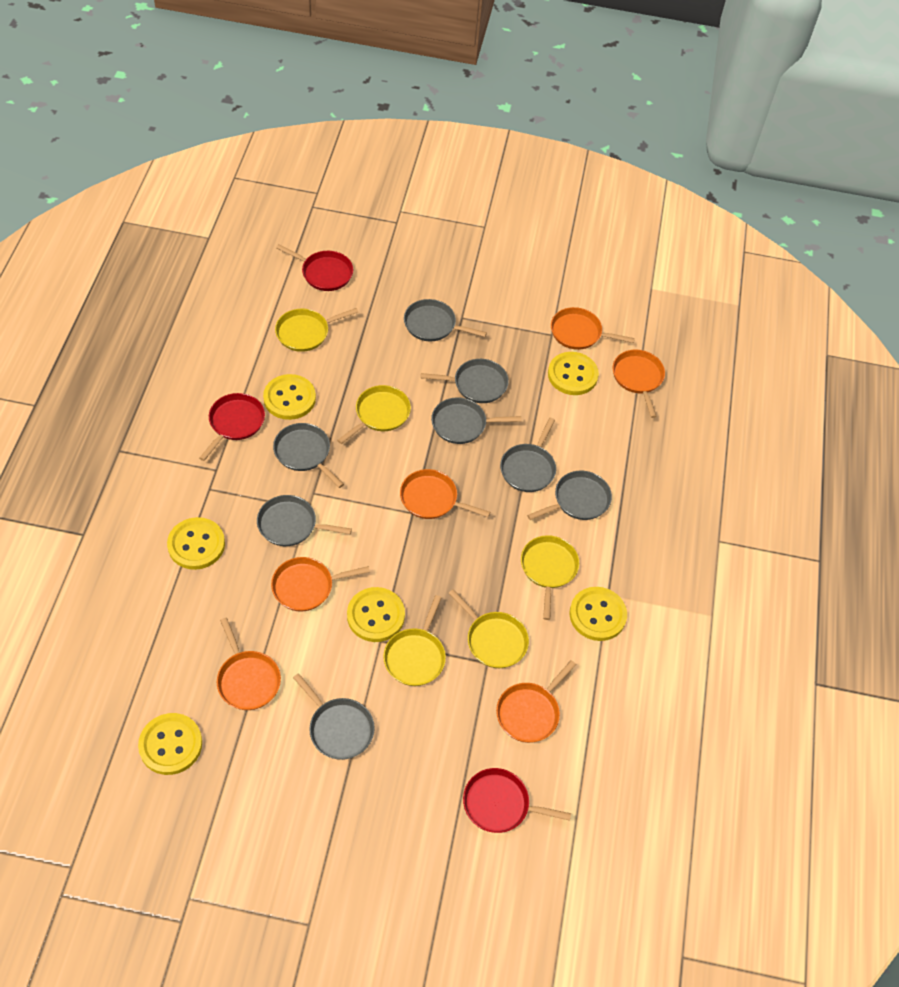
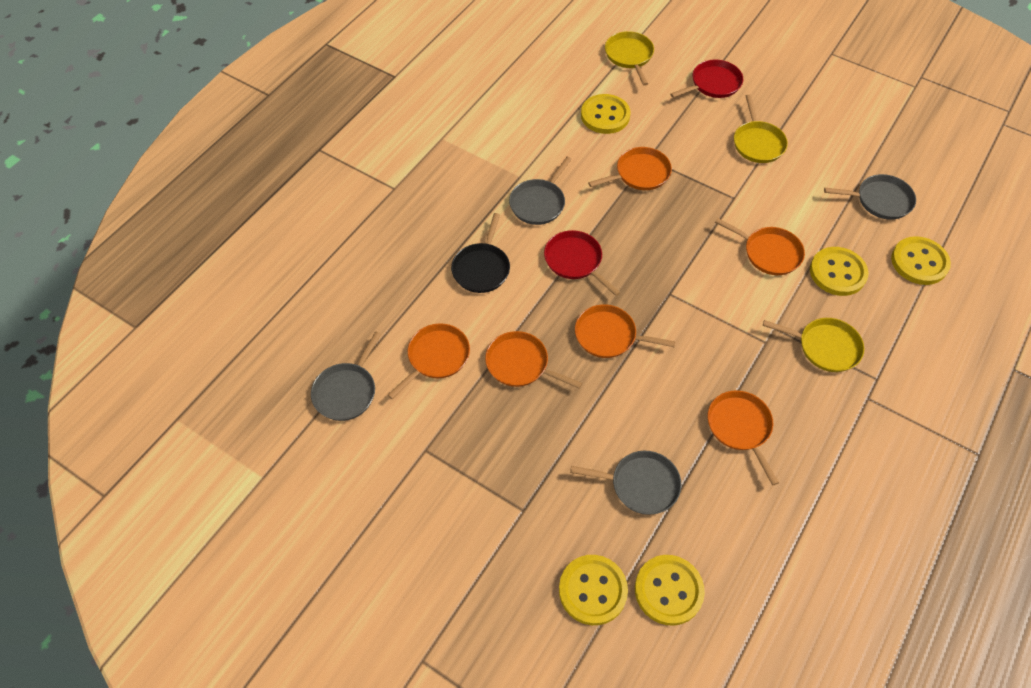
black pan: 0 -> 1
grey pan: 8 -> 4
red pan: 3 -> 2
yellow button: 6 -> 5
yellow pan: 5 -> 3

